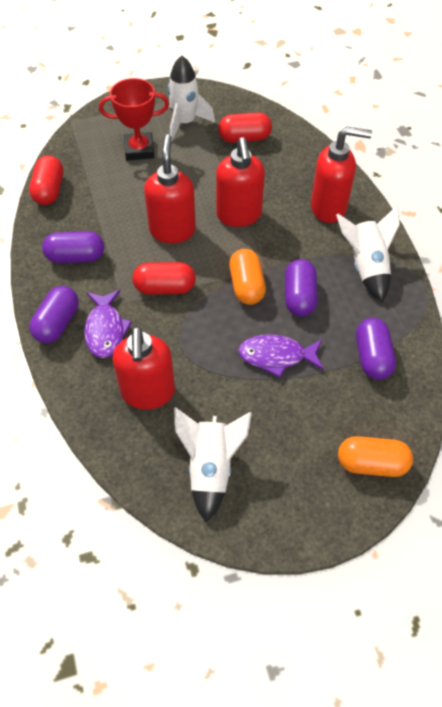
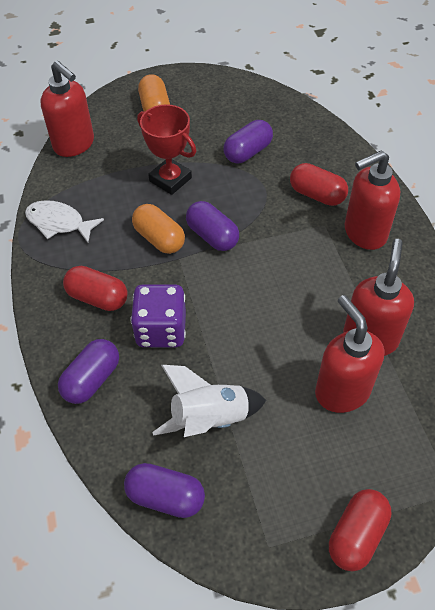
purple dice: 0 -> 1
purple fish: 2 -> 0
white fish: 0 -> 1
white rocket: 3 -> 1

